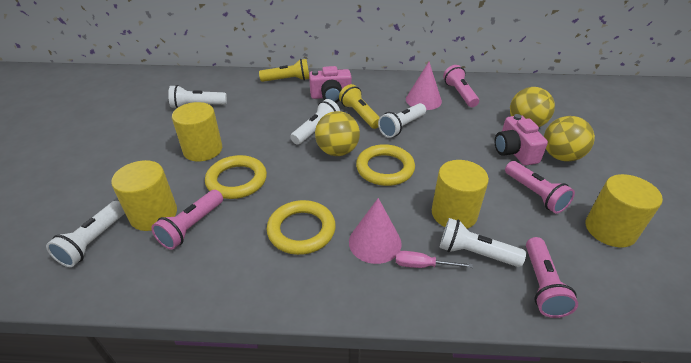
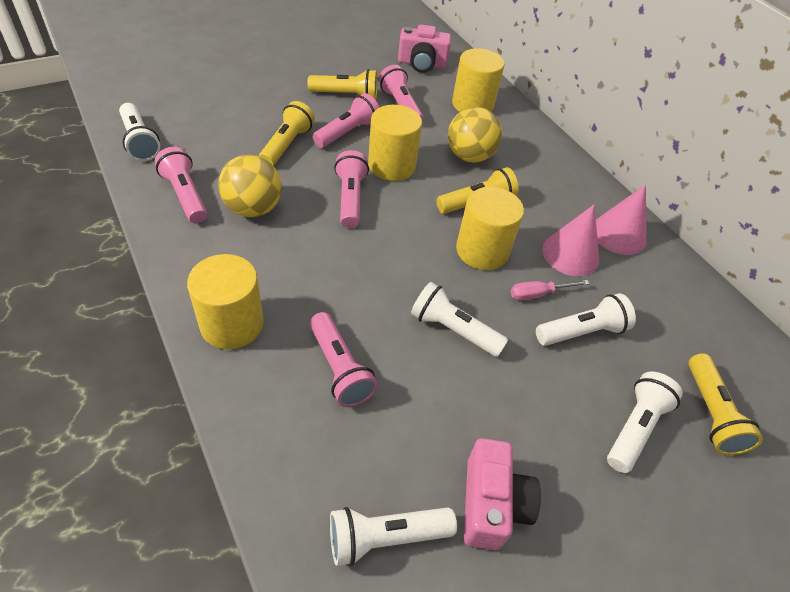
pink flashlight: 4 -> 5
yellow ball: 3 -> 2
yellow flashlight: 2 -> 4
yellow ring: 3 -> 0

